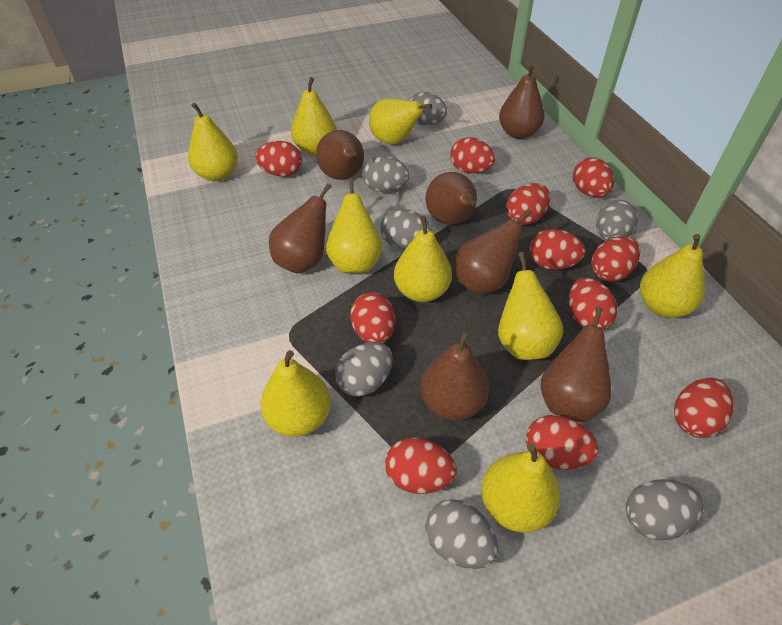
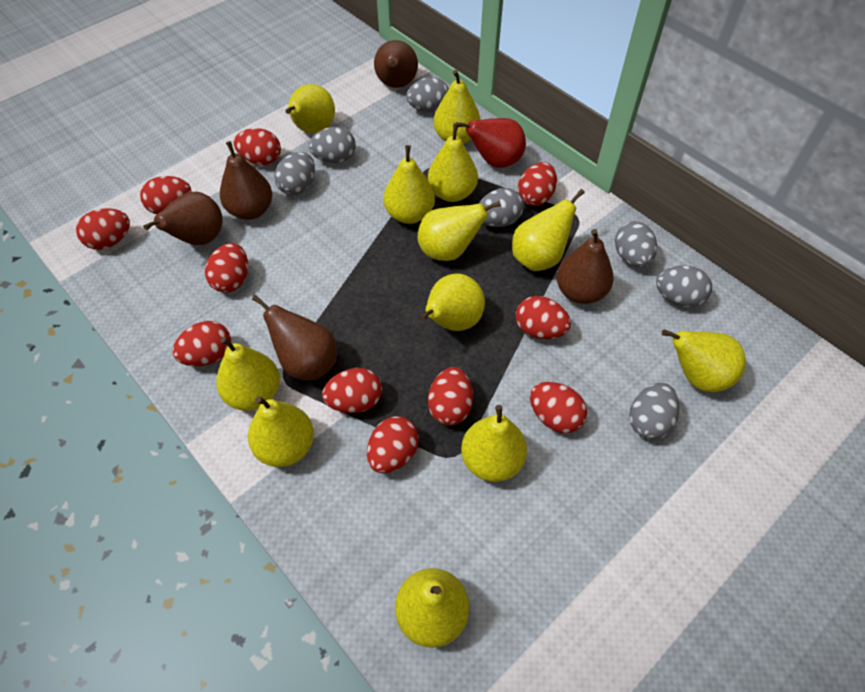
brown pear: 7 -> 5
red pear: 0 -> 1
yellow pear: 9 -> 12

